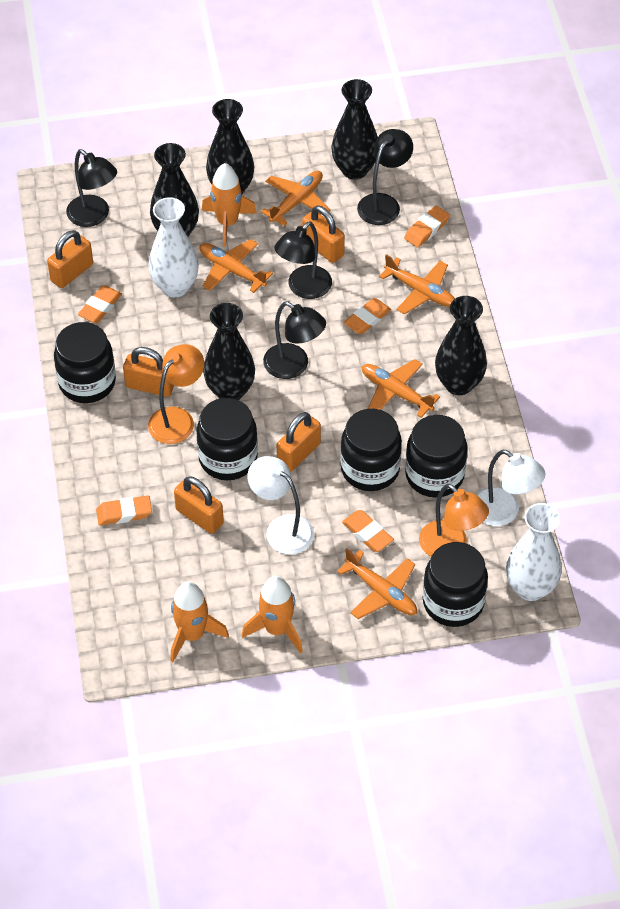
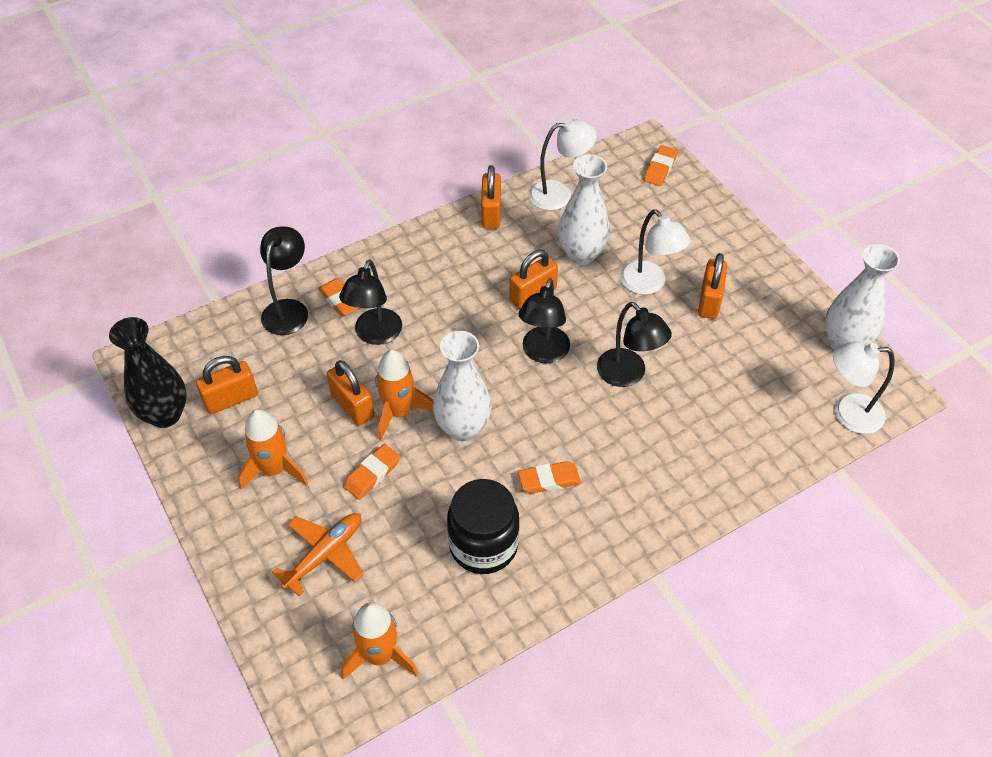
black jar: 5 -> 1
black vase: 5 -> 1
orange eraser: 5 -> 4
orange lamp: 2 -> 0
orange plane: 5 -> 1
white lamp: 2 -> 3
white vase: 2 -> 3

